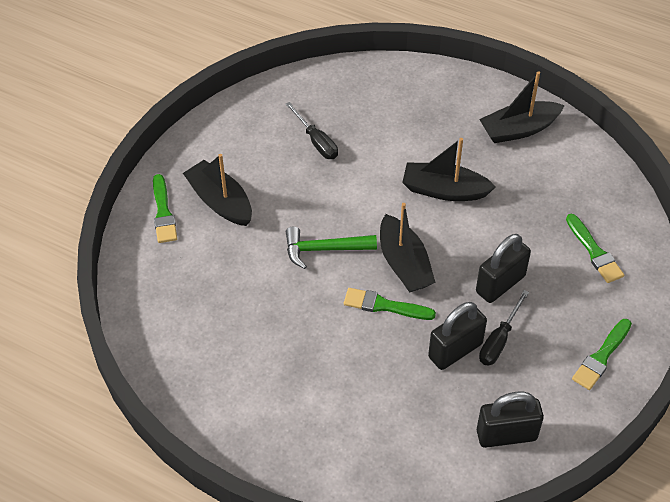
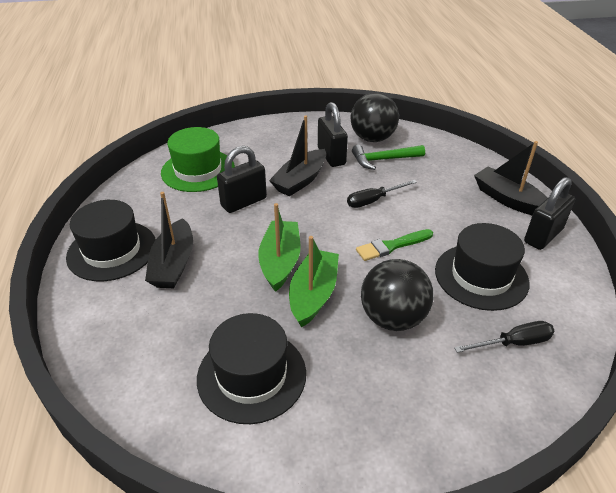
black ball: 0 -> 2
black boat: 4 -> 3
black hat: 0 -> 3
green boat: 0 -> 2
green brush: 4 -> 1
green hat: 0 -> 1

